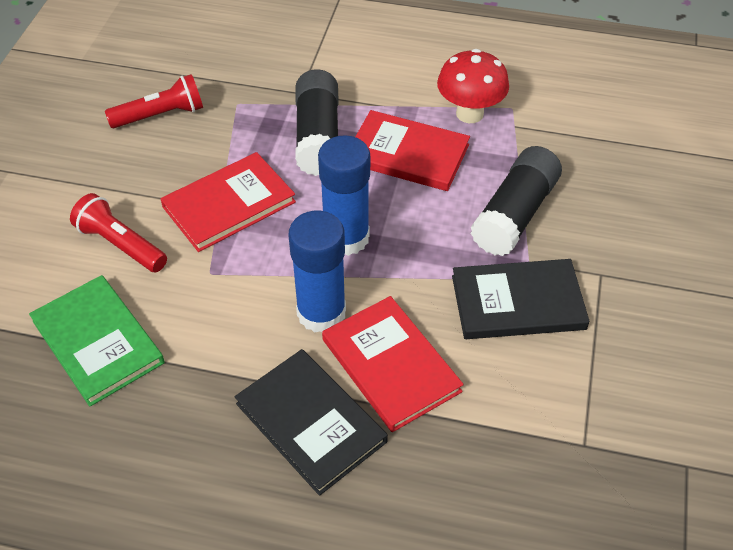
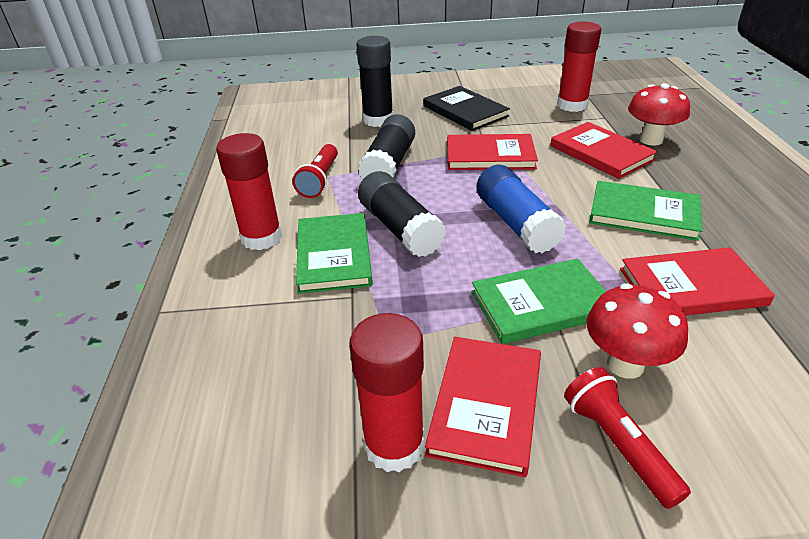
black book: 2 -> 1
black glue stick: 2 -> 3
blue glue stick: 2 -> 1
green book: 1 -> 3
red book: 3 -> 4
red glue stick: 0 -> 3
red mushroom: 1 -> 2

